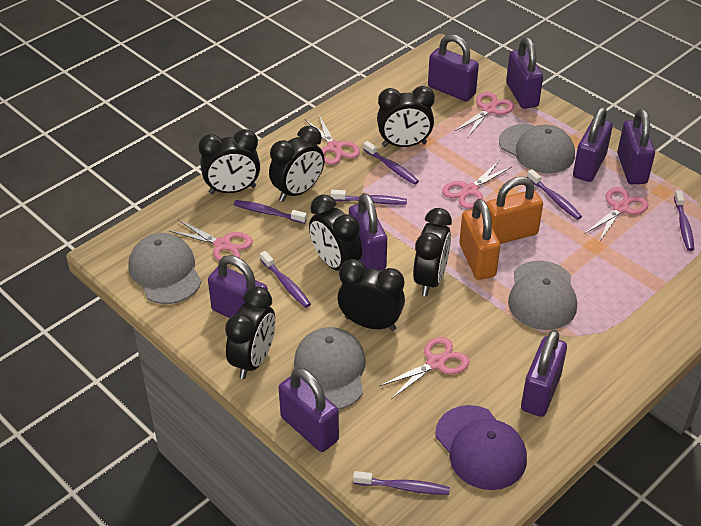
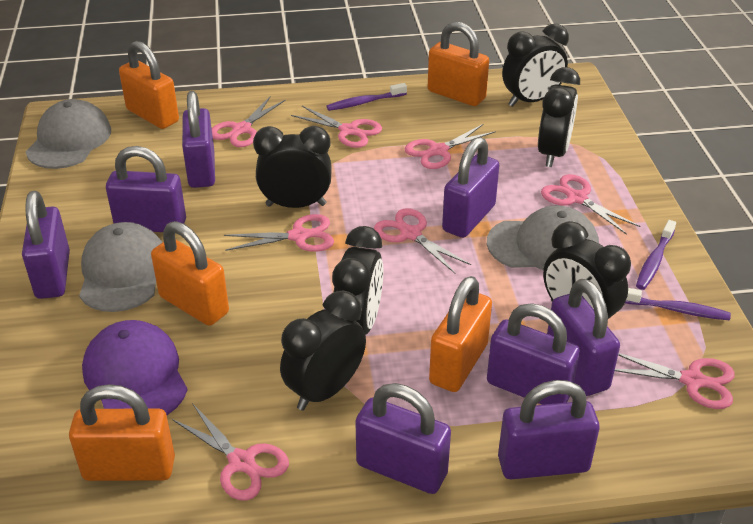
black clock: 7 -> 6
grey cap: 4 -> 3
orange padlock: 2 -> 5
pink scissors: 6 -> 8
purple toothbrush: 7 -> 3

